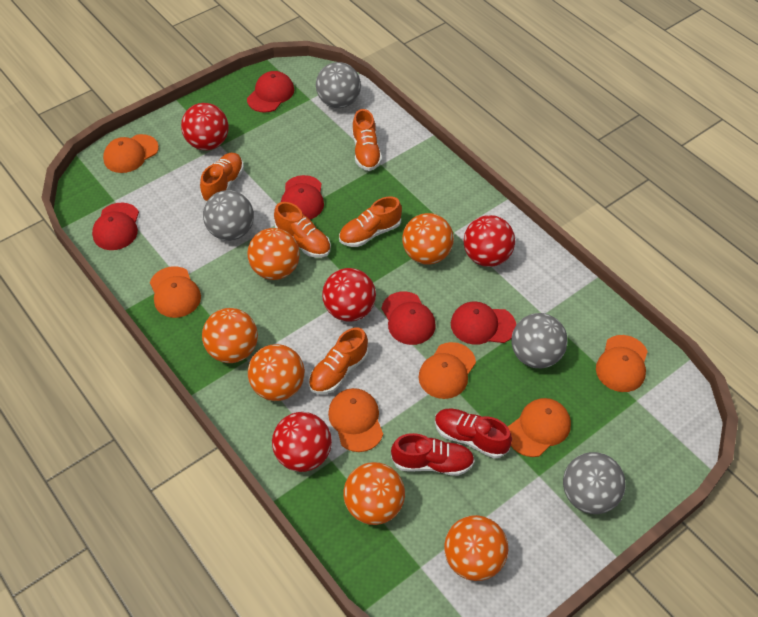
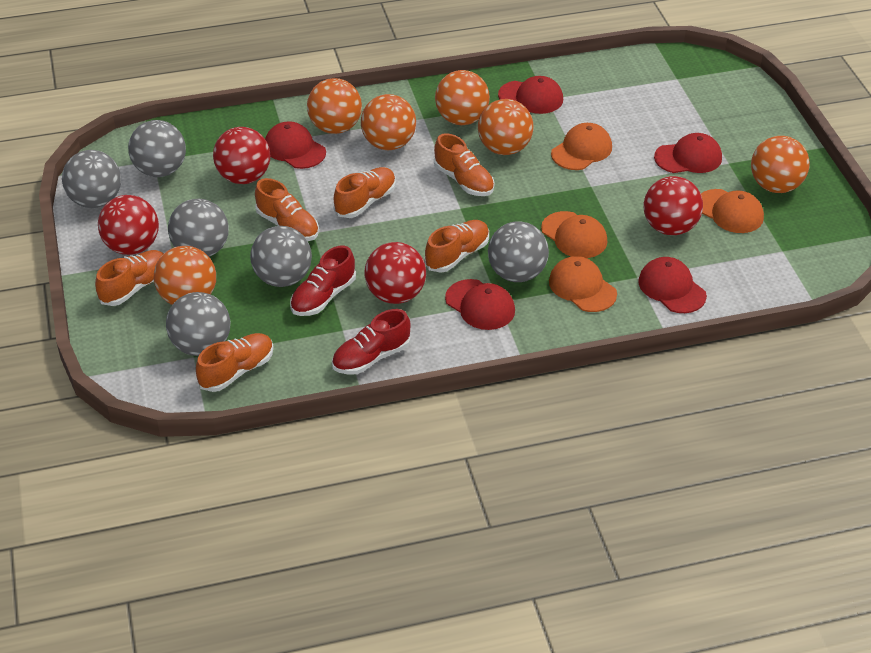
grey ball: 4 -> 6
orange cap: 6 -> 4
orange shoe: 5 -> 6

